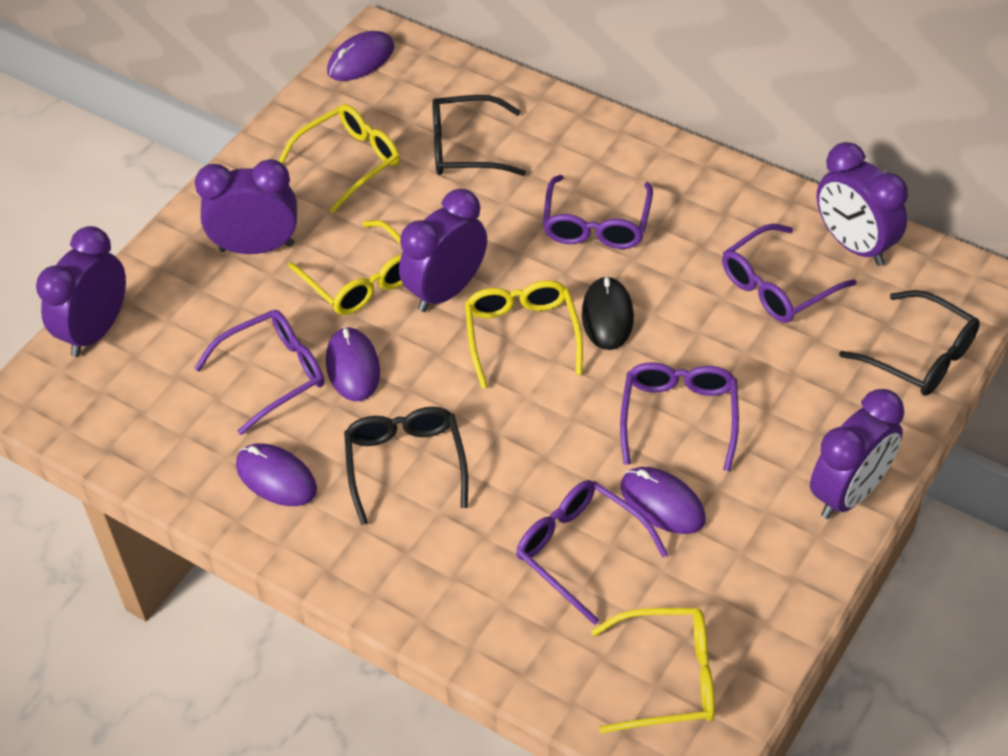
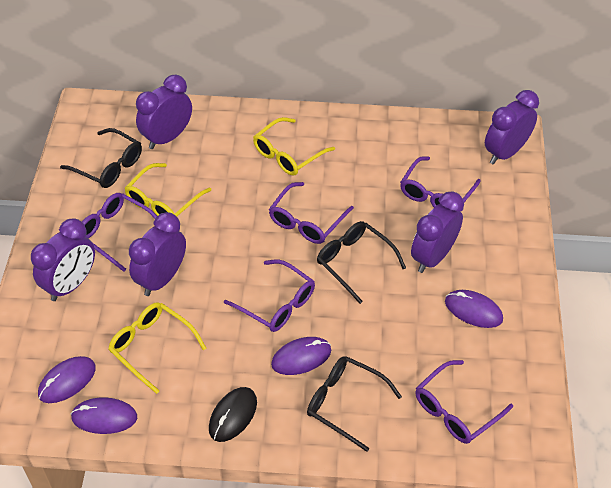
yellow glasses: 4 -> 3

